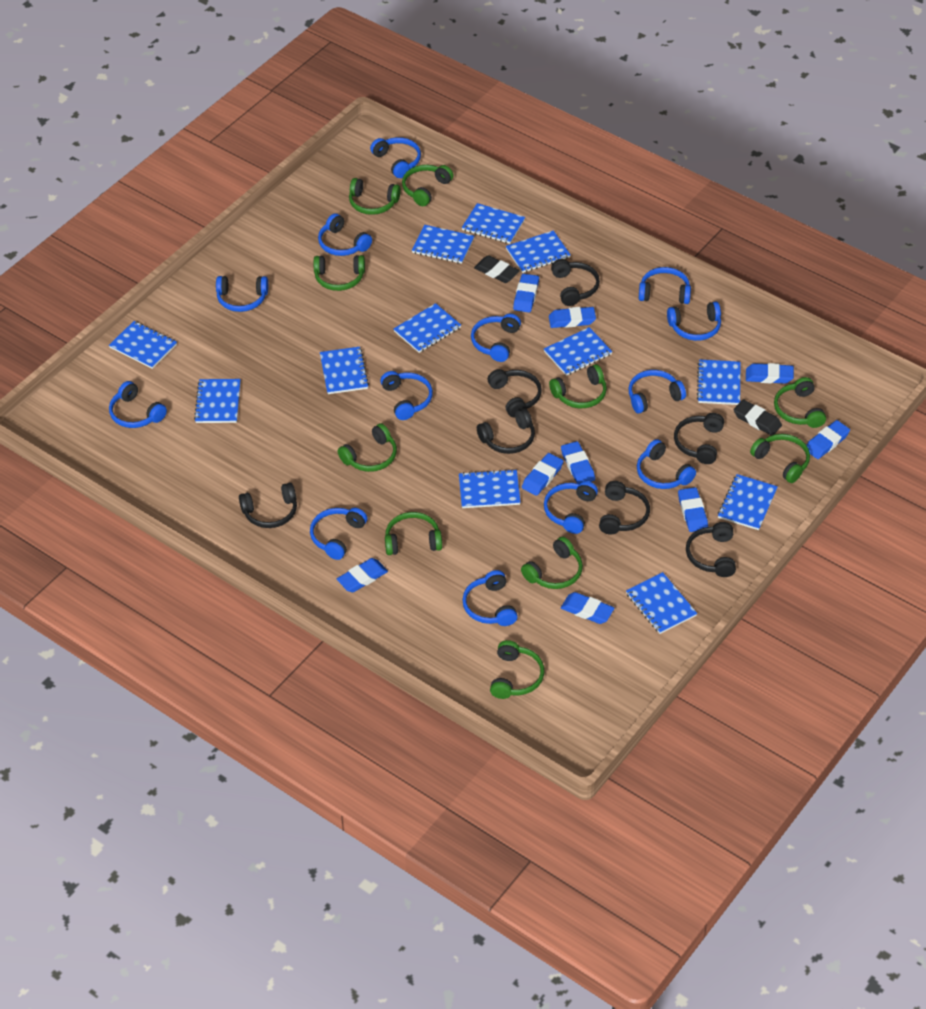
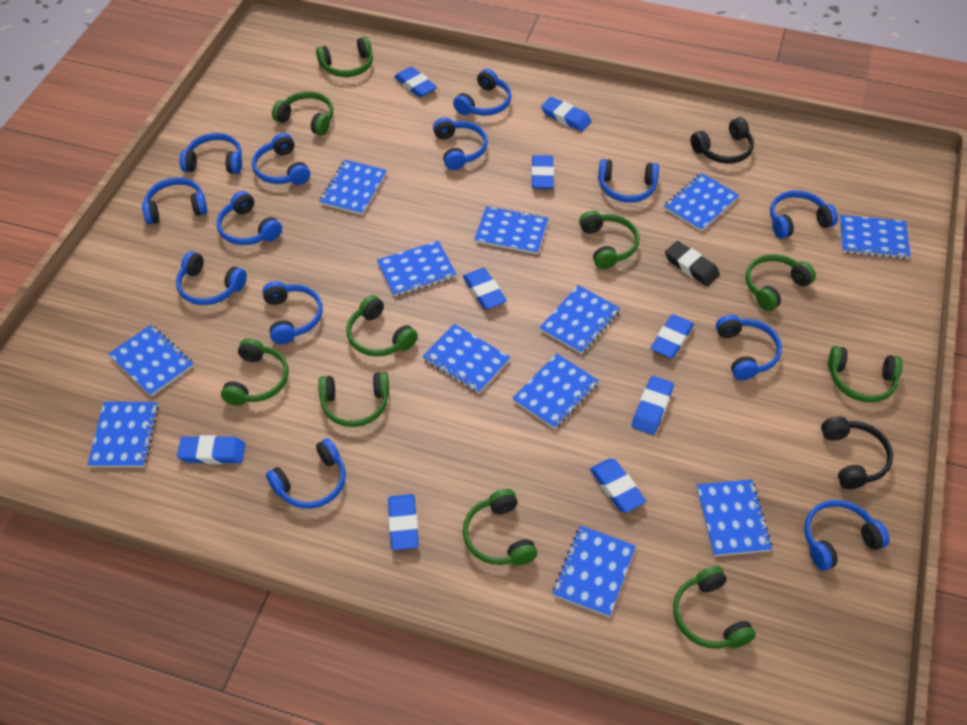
black eraser: 2 -> 1
black headphones: 7 -> 2

